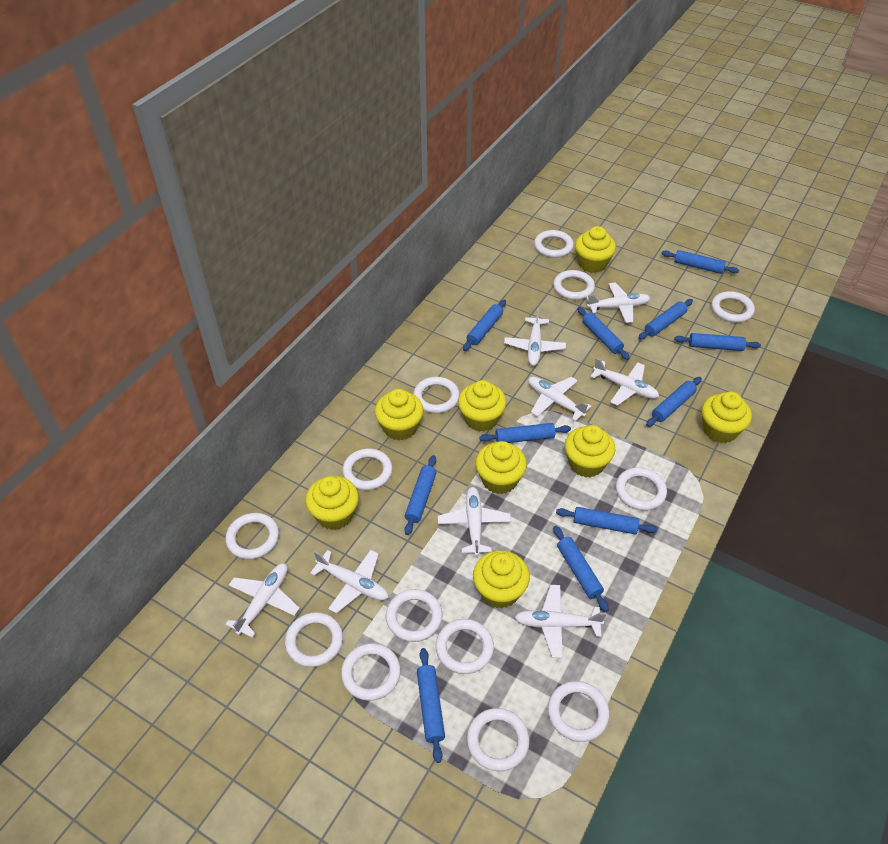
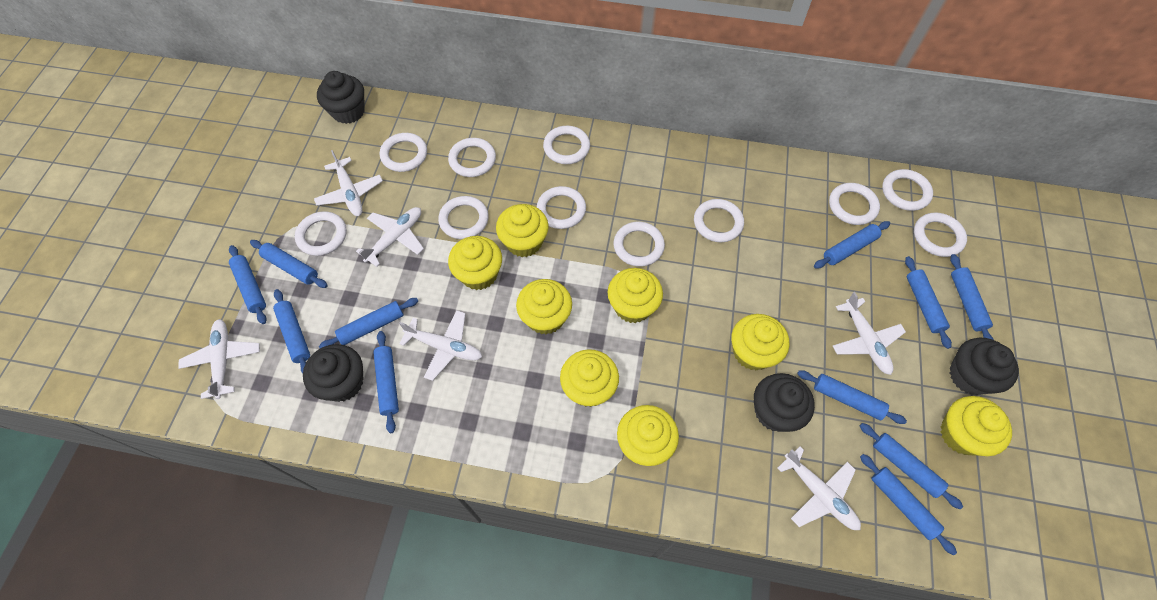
black cupcake: 0 -> 4
white plane: 8 -> 6
white ring: 13 -> 11

